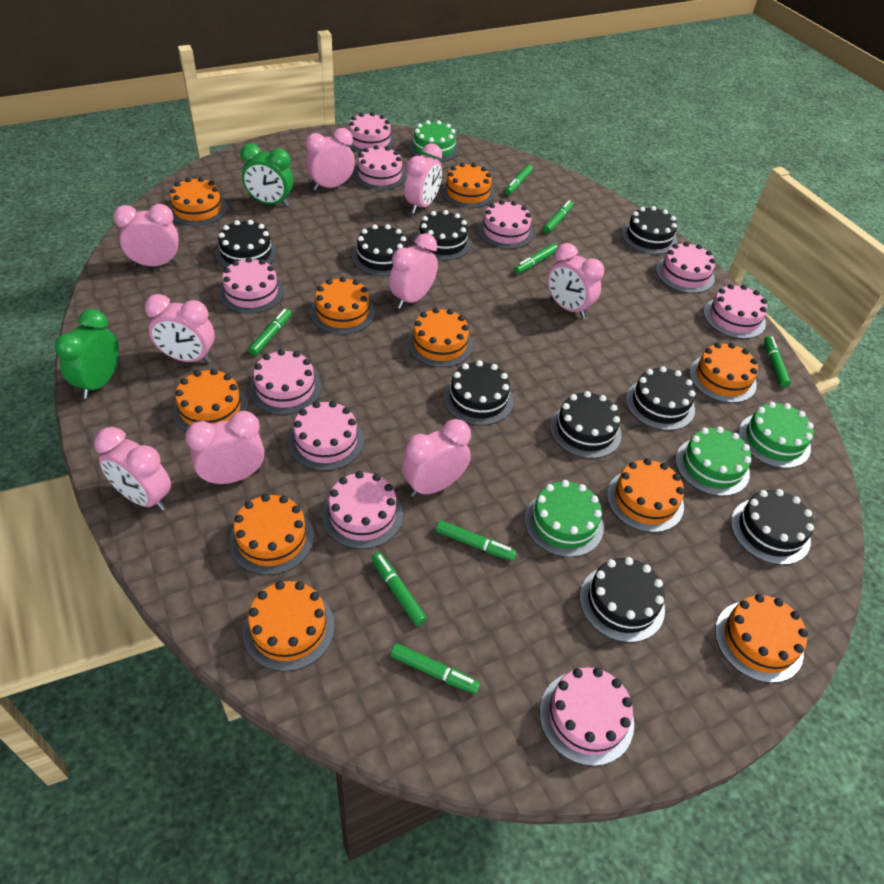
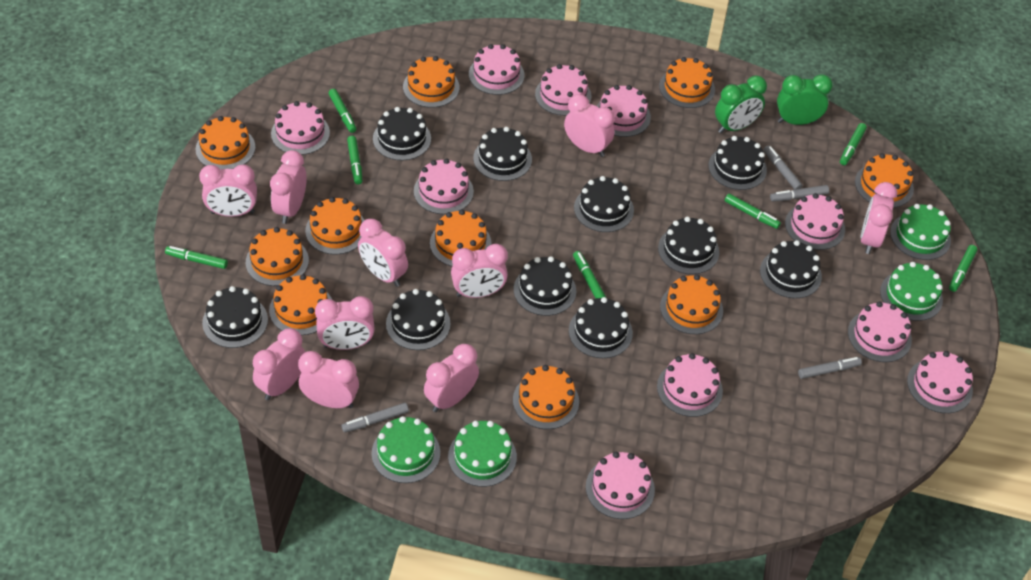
black cake: 9 -> 10
green marker: 8 -> 7
grey marker: 0 -> 4
pink clock: 9 -> 10

